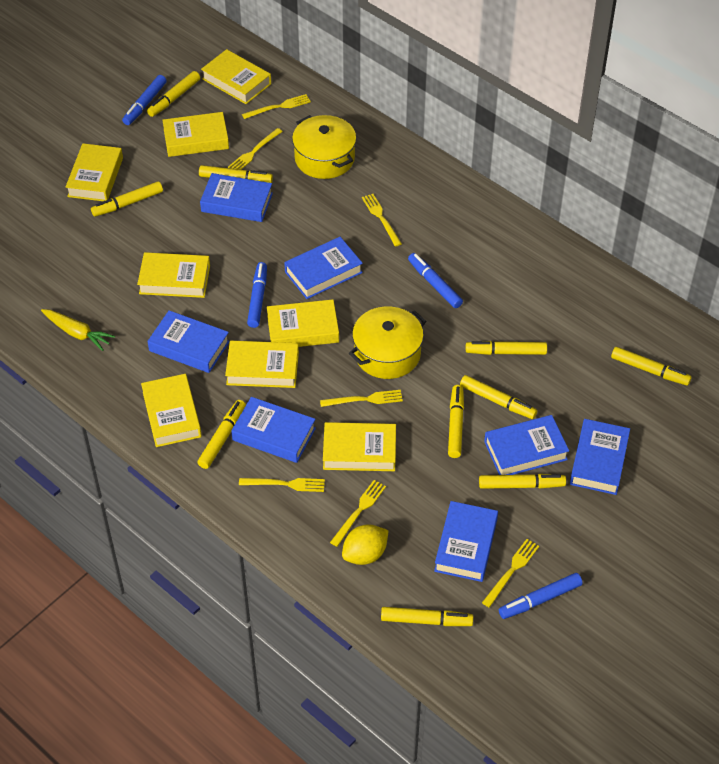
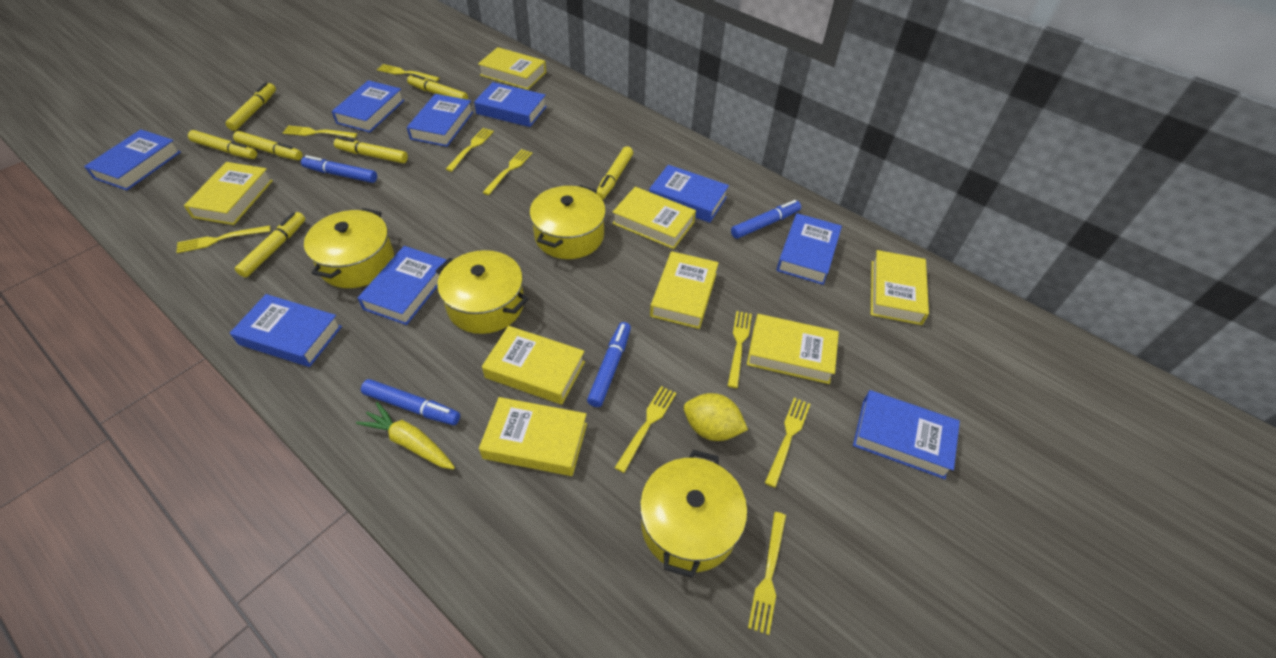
blue book: 7 -> 9
yellow fork: 7 -> 9
yellow marker: 10 -> 7
yellow pot: 2 -> 4

